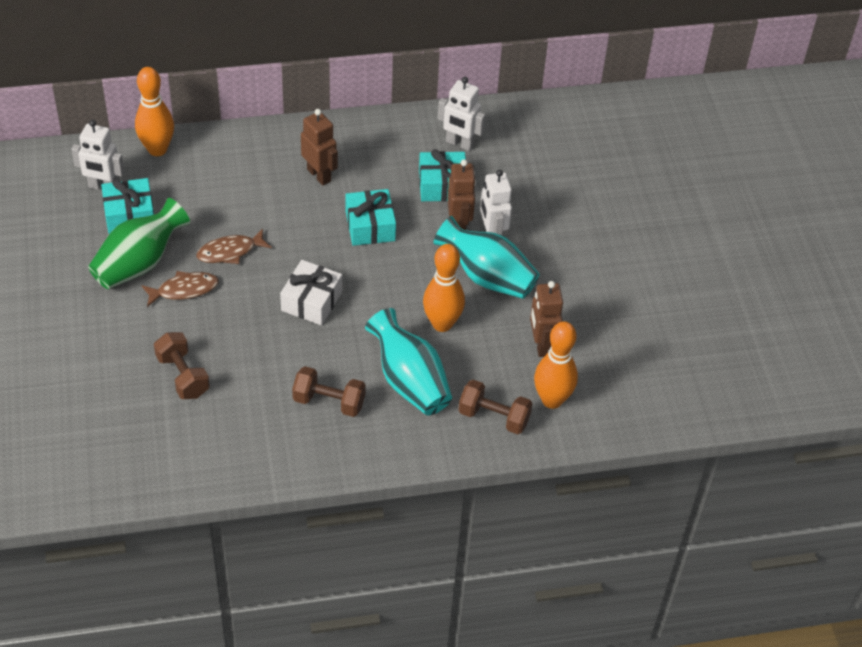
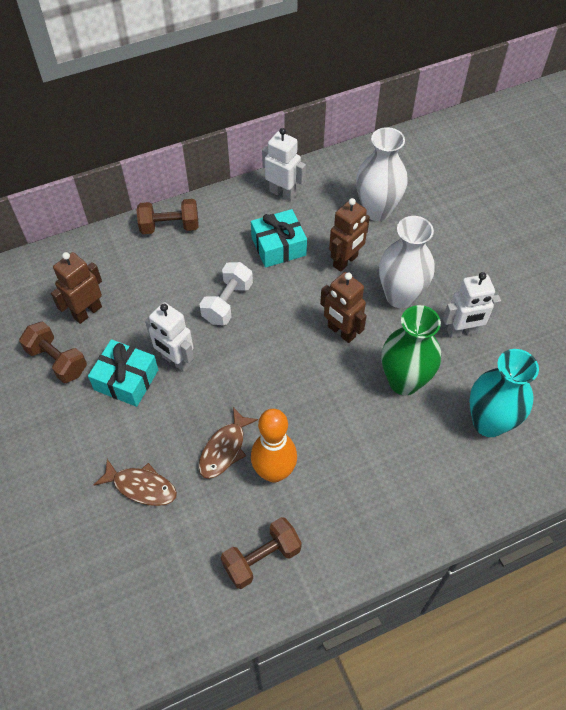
orange bowling pin: 3 -> 1
turquoise gift: 3 -> 2
turquoise vase: 2 -> 1
white dumbbell: 0 -> 1
white gift: 1 -> 0
white vase: 0 -> 2

